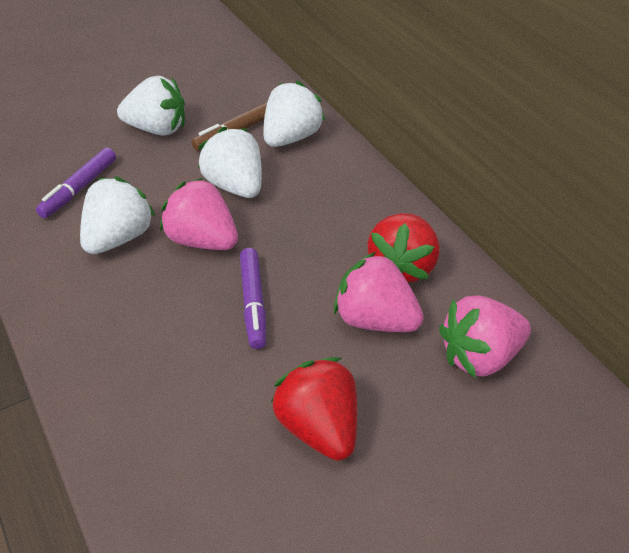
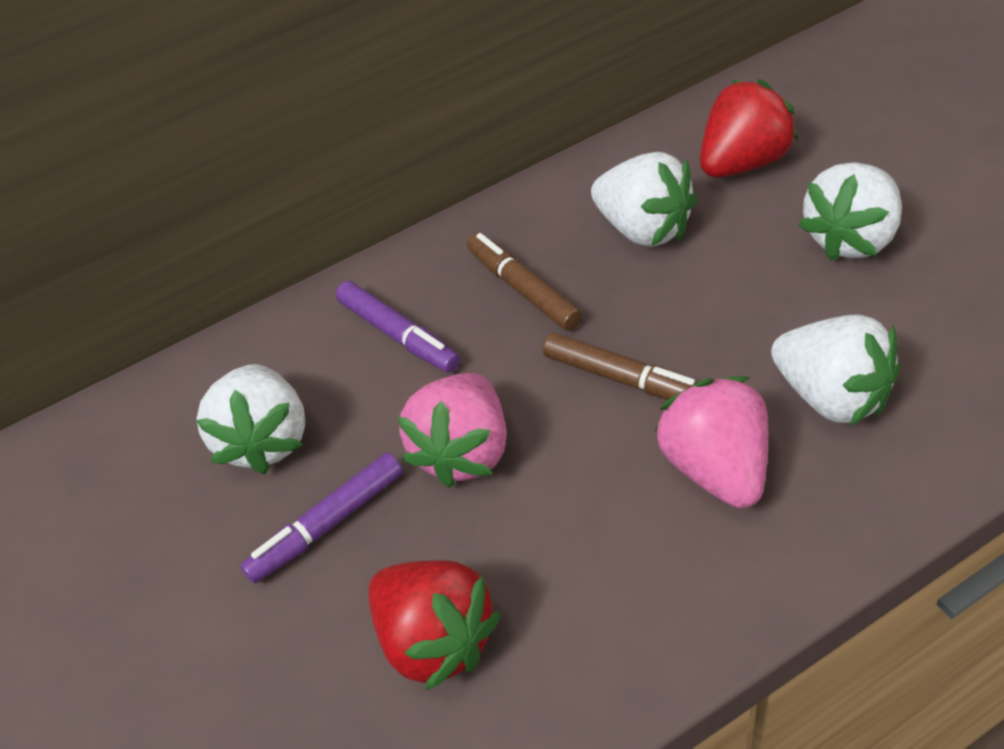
brown marker: 1 -> 2
pink strawberry: 3 -> 2

